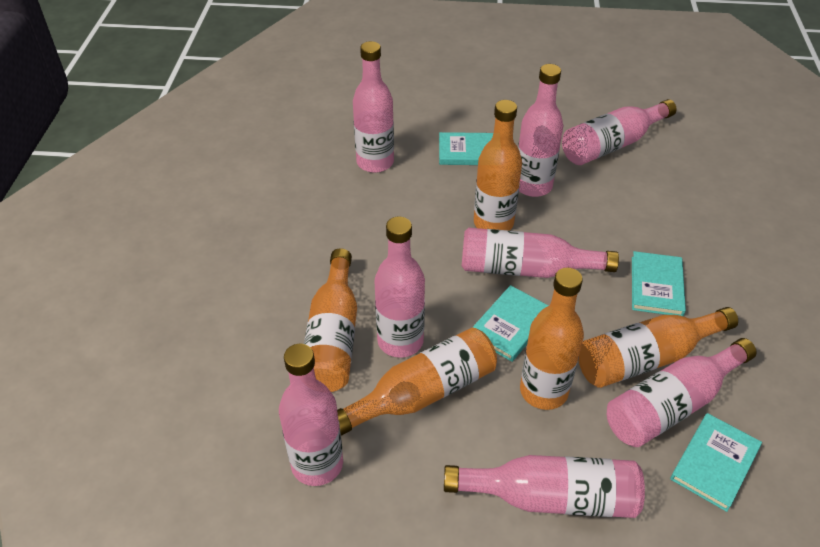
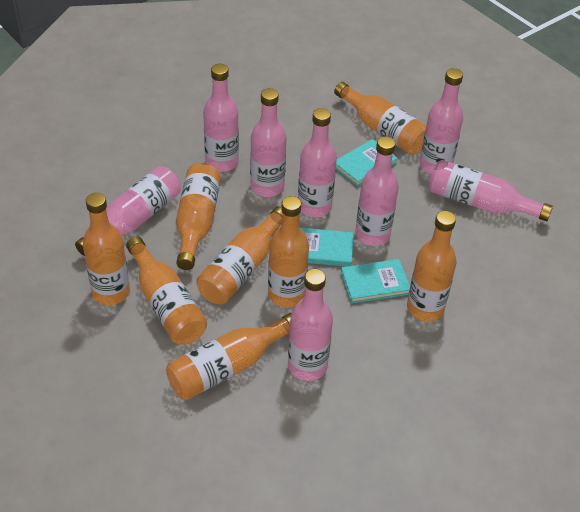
orange bottle: 5 -> 8
turquoise book: 4 -> 3

